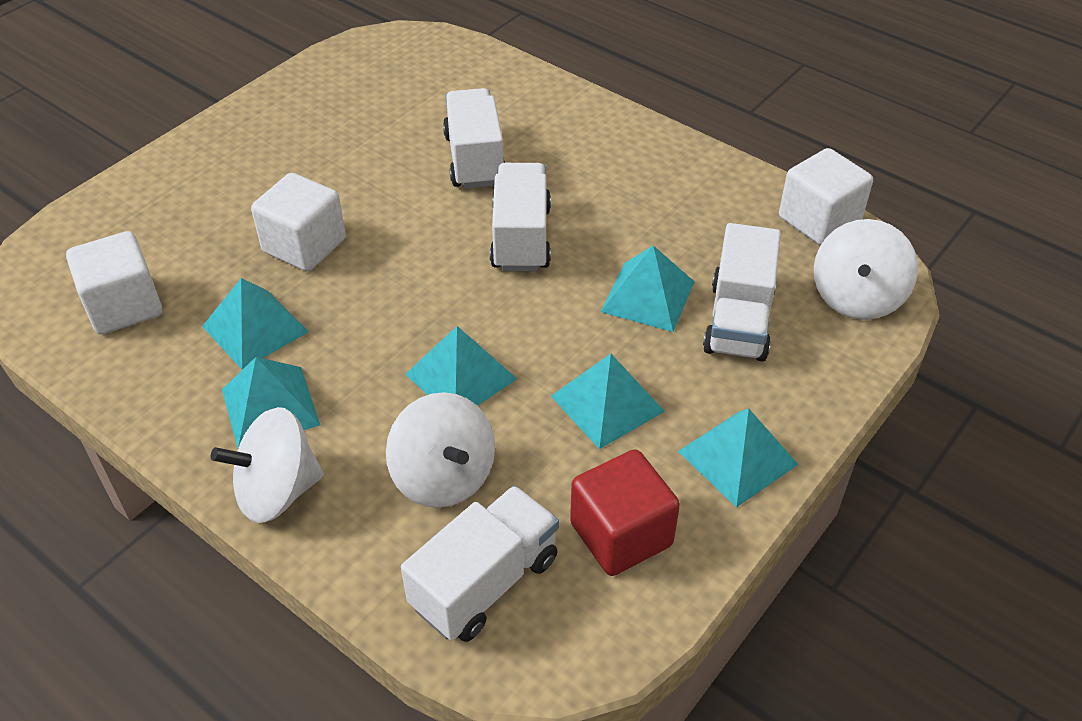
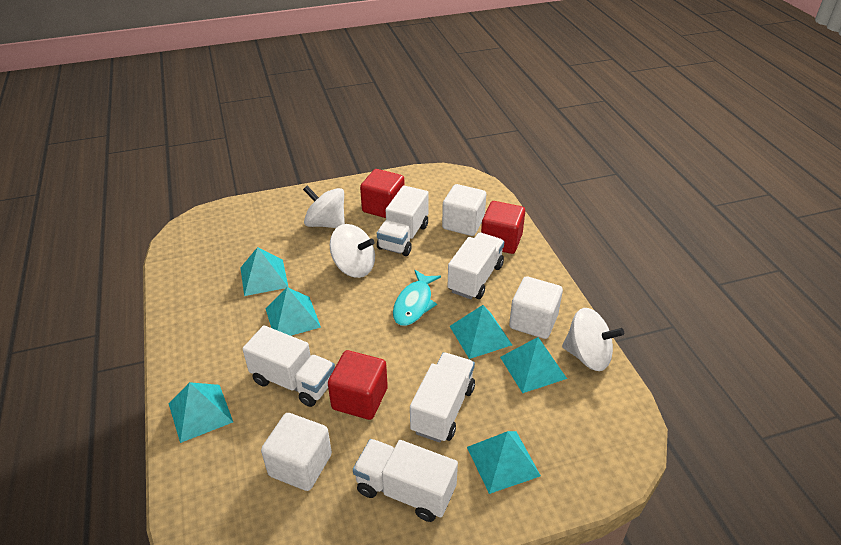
red cube: 1 -> 3
turquoise fish: 0 -> 1
white truck: 4 -> 5

